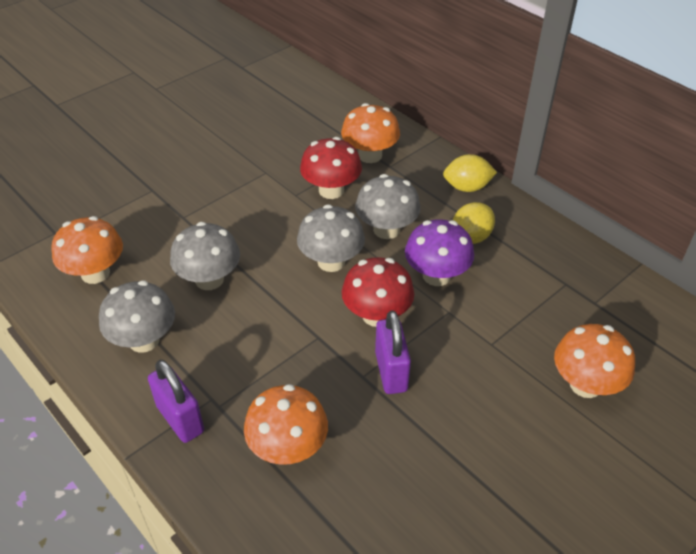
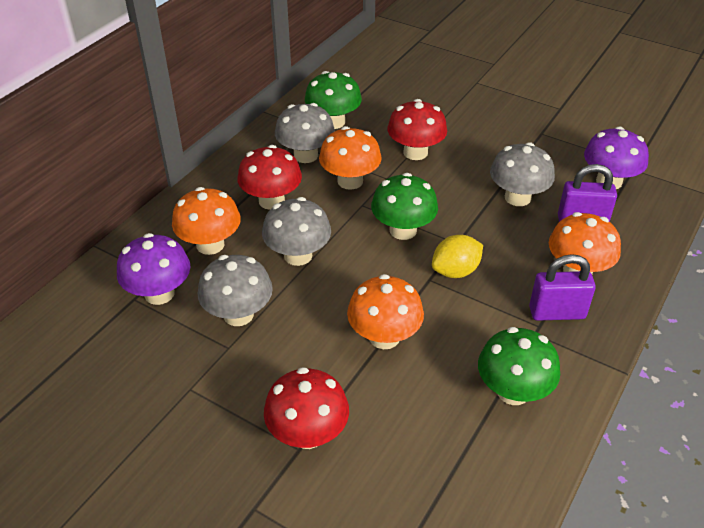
green mushroom: 0 -> 3
purple mushroom: 1 -> 2
red mushroom: 2 -> 3
yellow lemon: 2 -> 1

